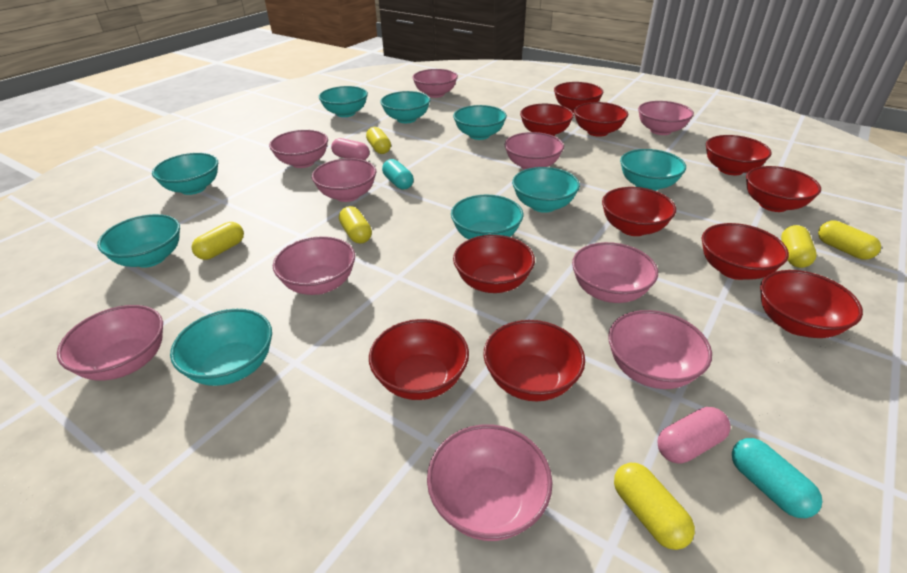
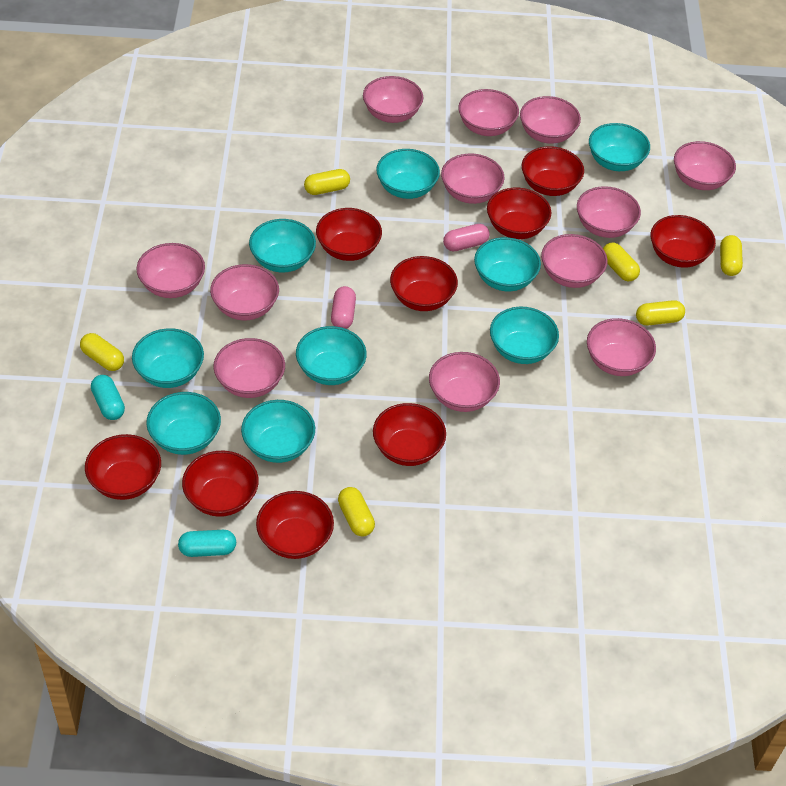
pink bowl: 10 -> 12
red bowl: 11 -> 9

